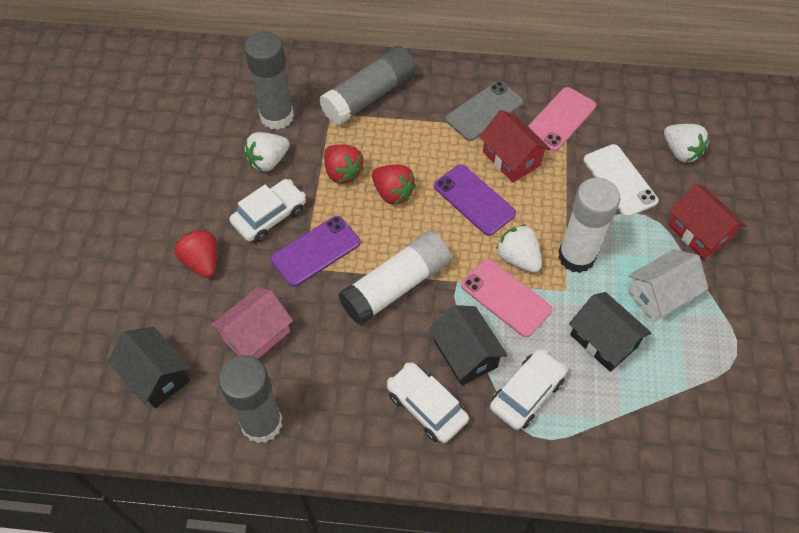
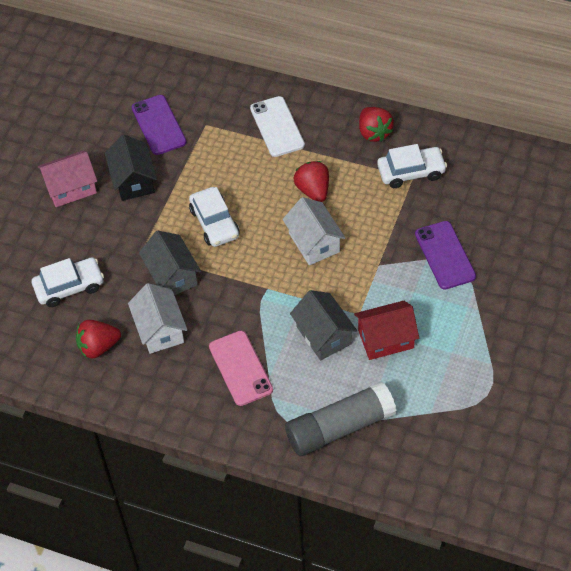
black house: 3 -> 1
grey glue stick: 3 -> 1
grey house: 0 -> 2
grey phone: 1 -> 0
pink phone: 2 -> 1
red house: 2 -> 1
white glue stick: 2 -> 0
white house: 1 -> 2
white strawberry: 3 -> 0

